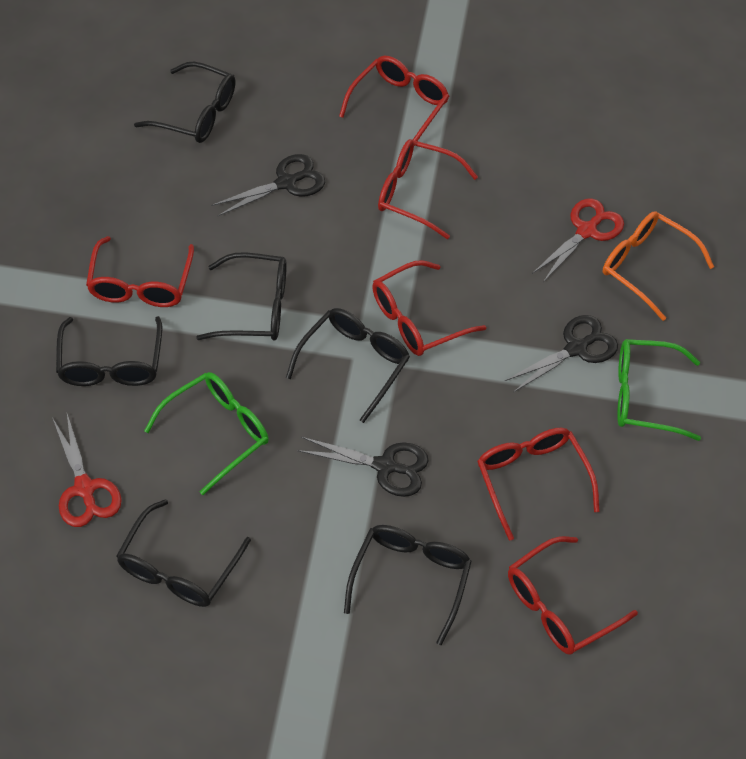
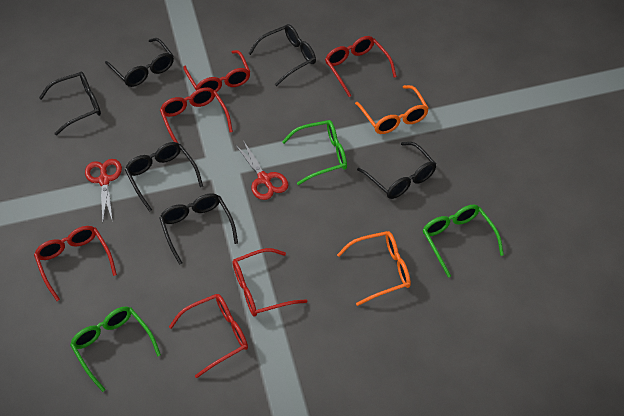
black scissors: 3 -> 0
green glasses: 2 -> 3
orange glasses: 1 -> 2

